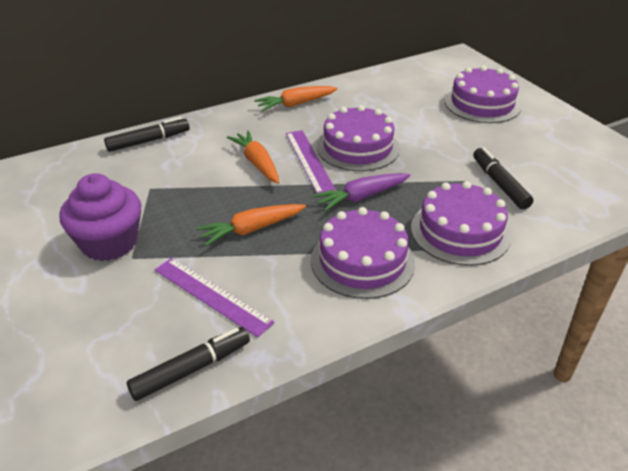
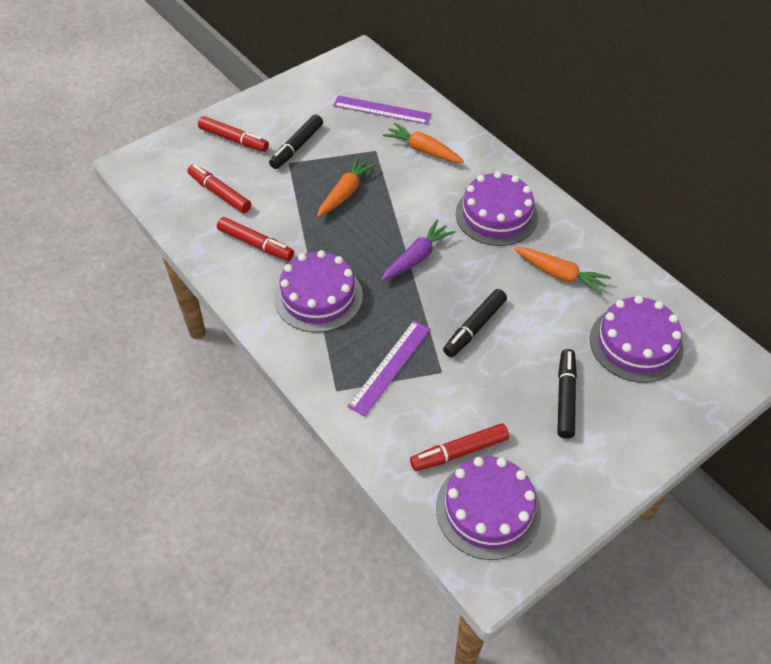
purple cupcake: 1 -> 0
red marker: 0 -> 4

